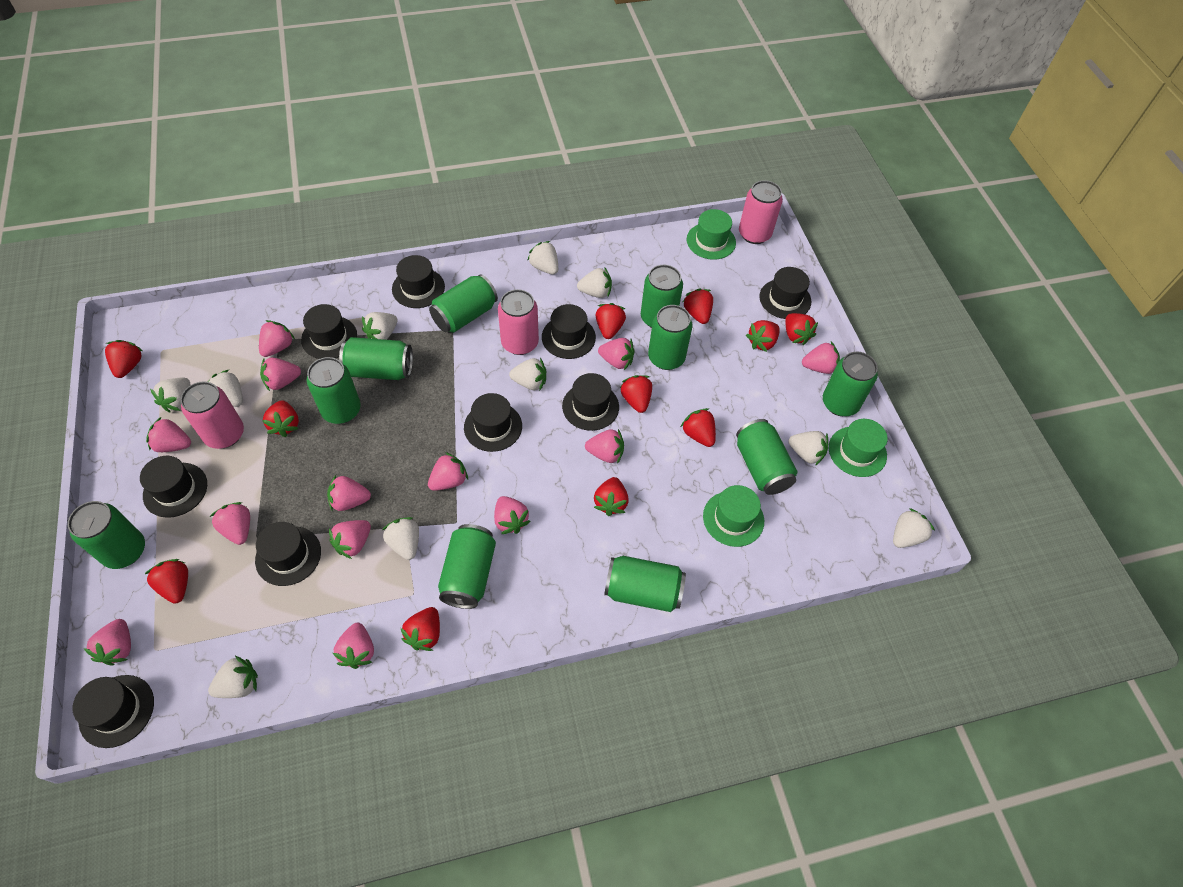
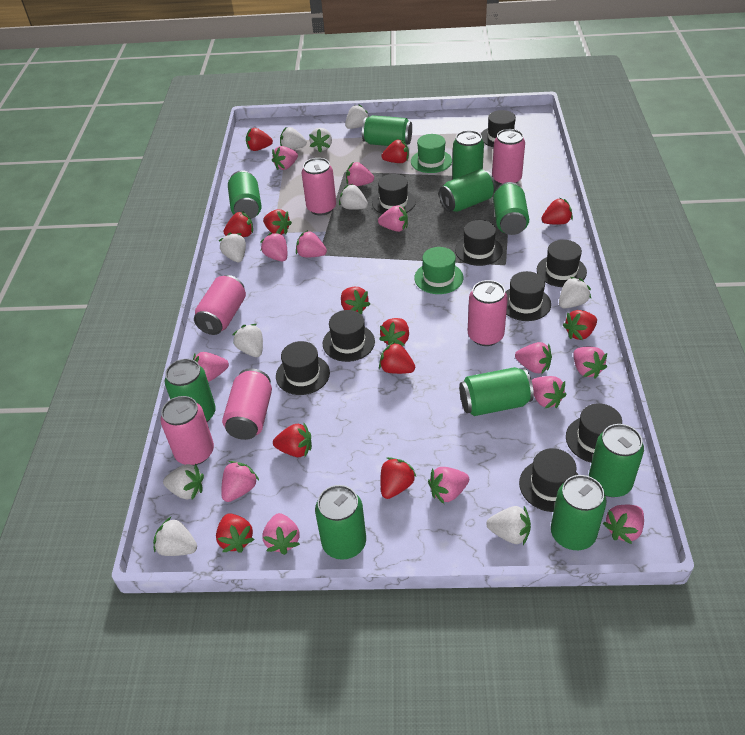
green hat: 3 -> 2
pink can: 3 -> 6
red strawberry: 11 -> 12

